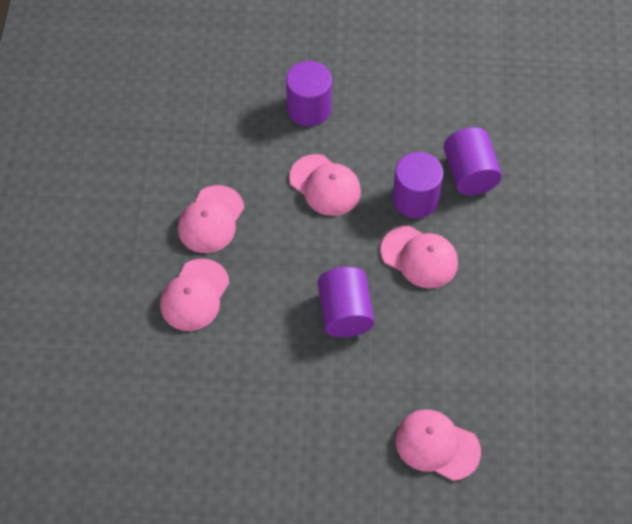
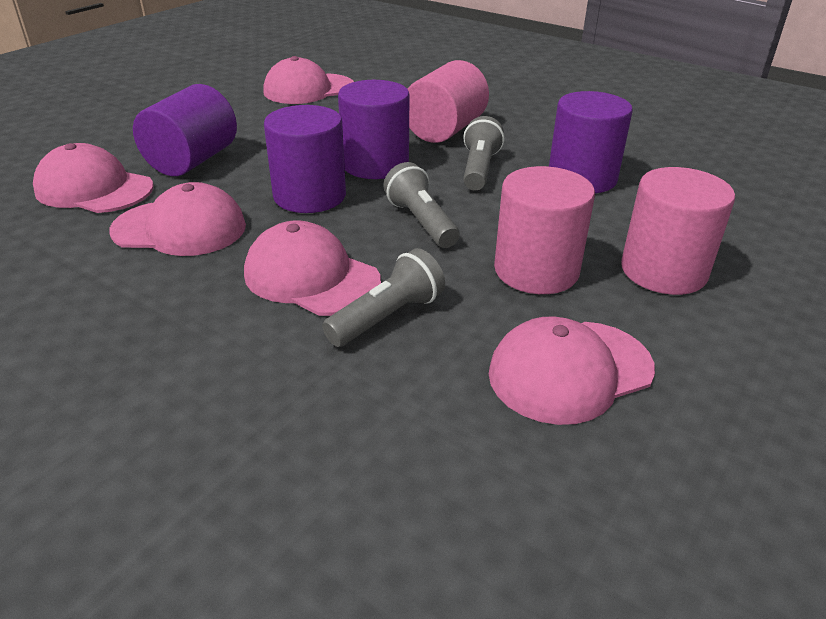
grey flashlight: 0 -> 3
pink cylinder: 0 -> 3

